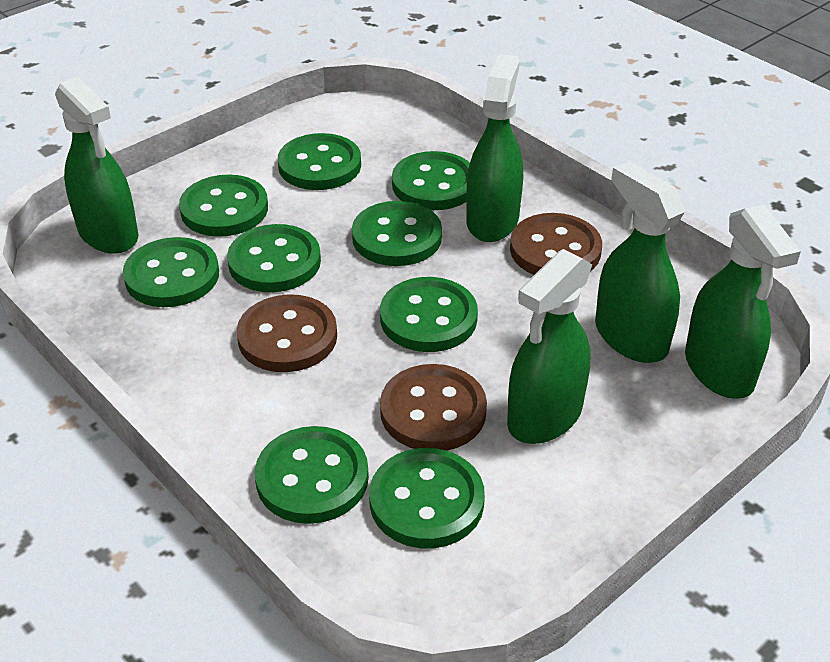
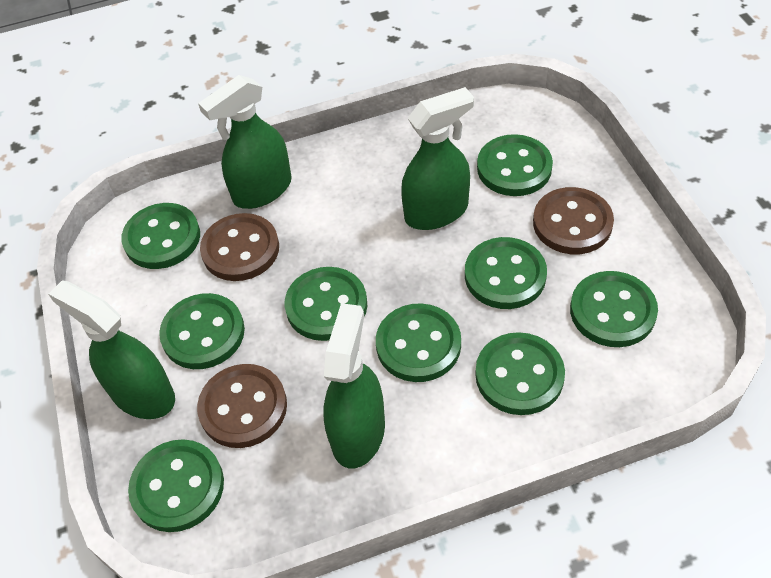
green spray bottle: 5 -> 4

